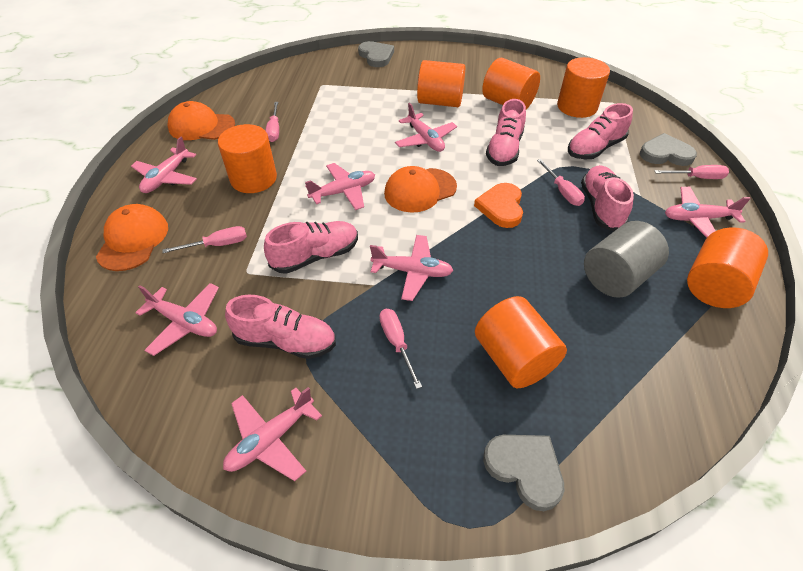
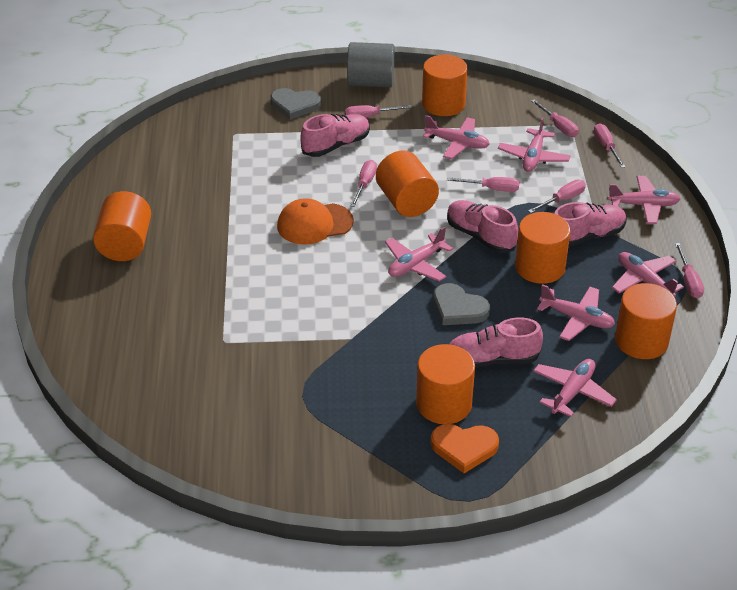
grey heart: 3 -> 2
orange cap: 3 -> 1
pink screwdriver: 5 -> 7
pink shoe: 5 -> 4

